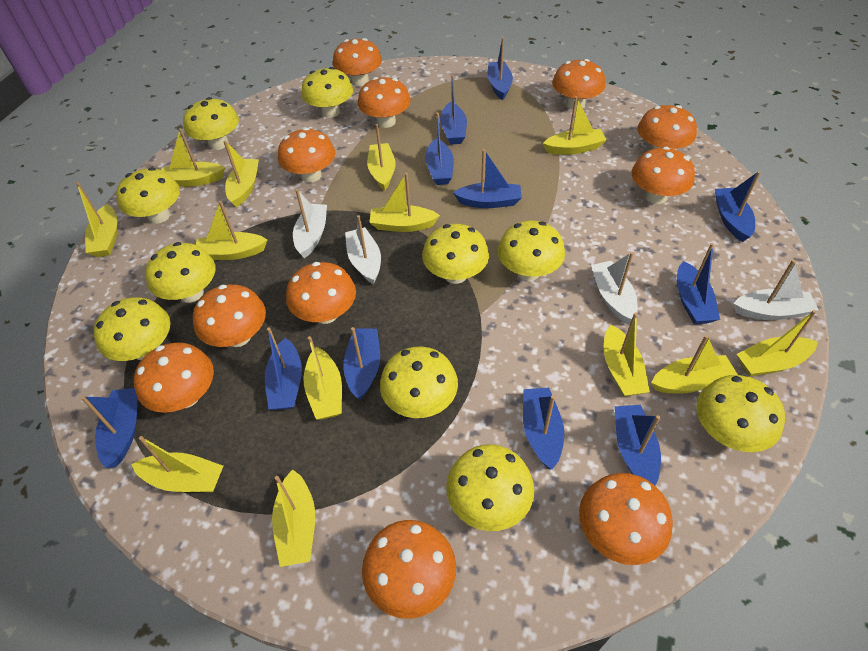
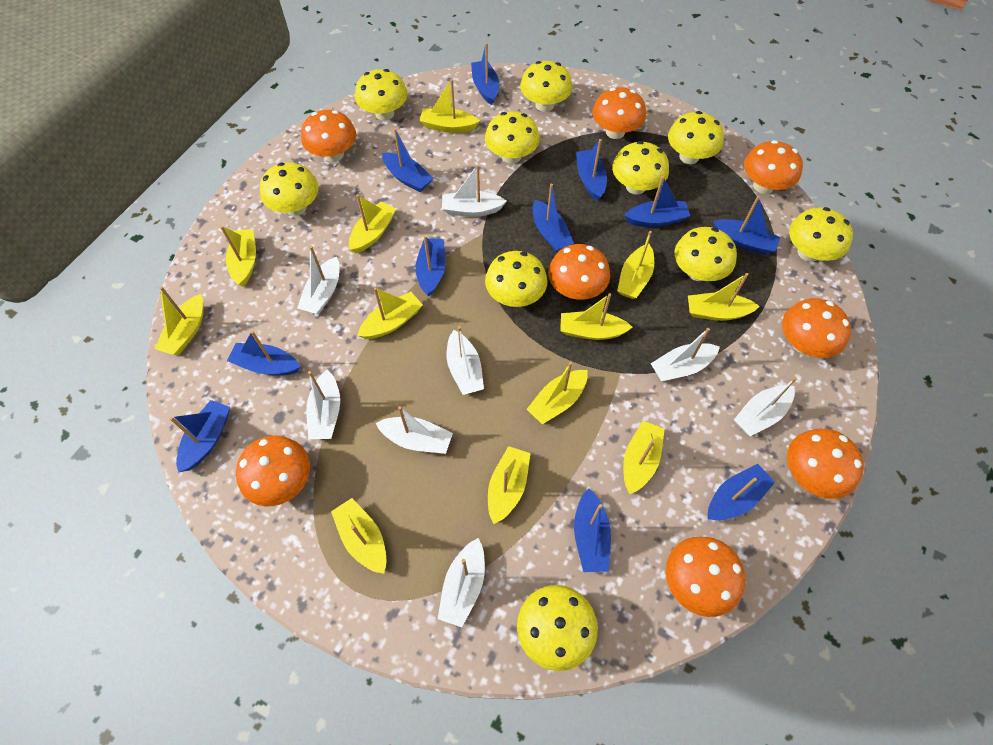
orange mushroom: 11 -> 8
white boat: 4 -> 8
yellow boat: 13 -> 12

